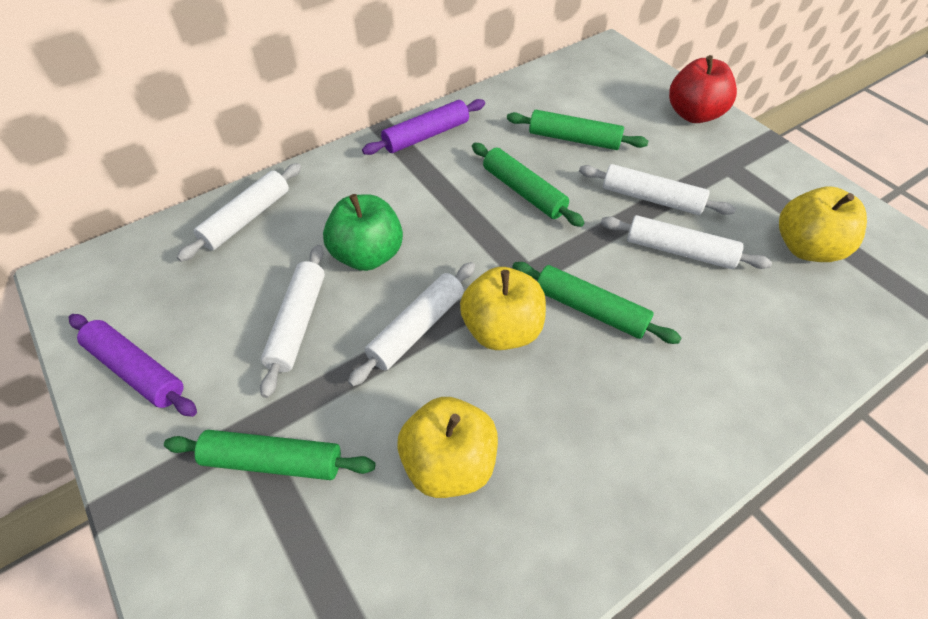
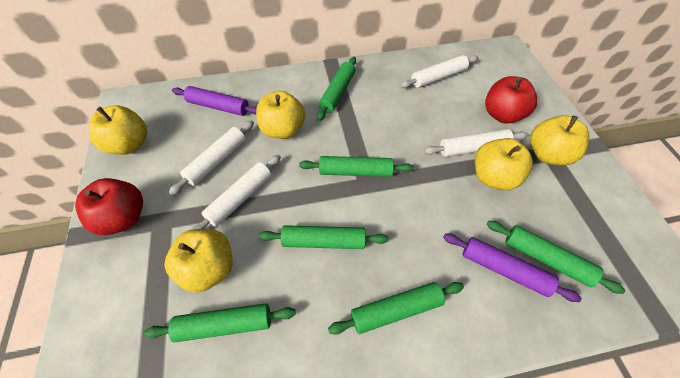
green apple: 1 -> 0
green rolling pin: 4 -> 6
red apple: 1 -> 2
white rolling pin: 5 -> 4
yellow apple: 3 -> 5

